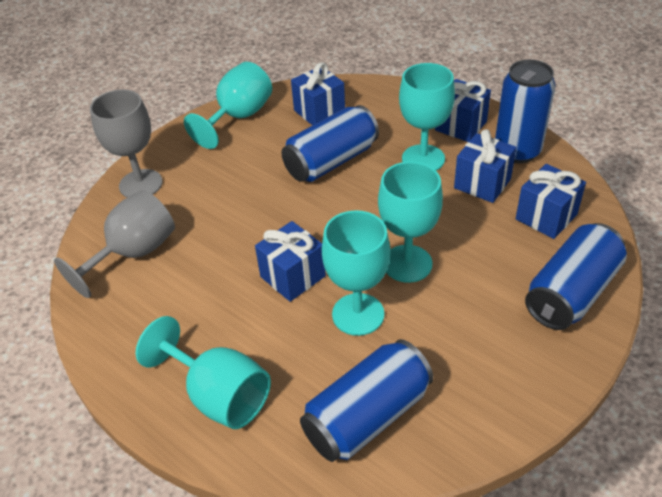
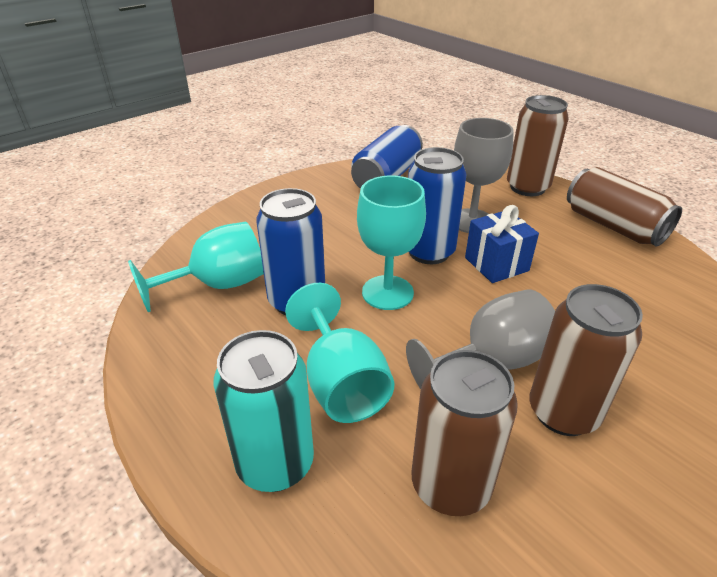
blue can: 4 -> 3
blue gift: 5 -> 1
brown can: 0 -> 4
turquoise can: 0 -> 1
turquoise goblet: 5 -> 3

